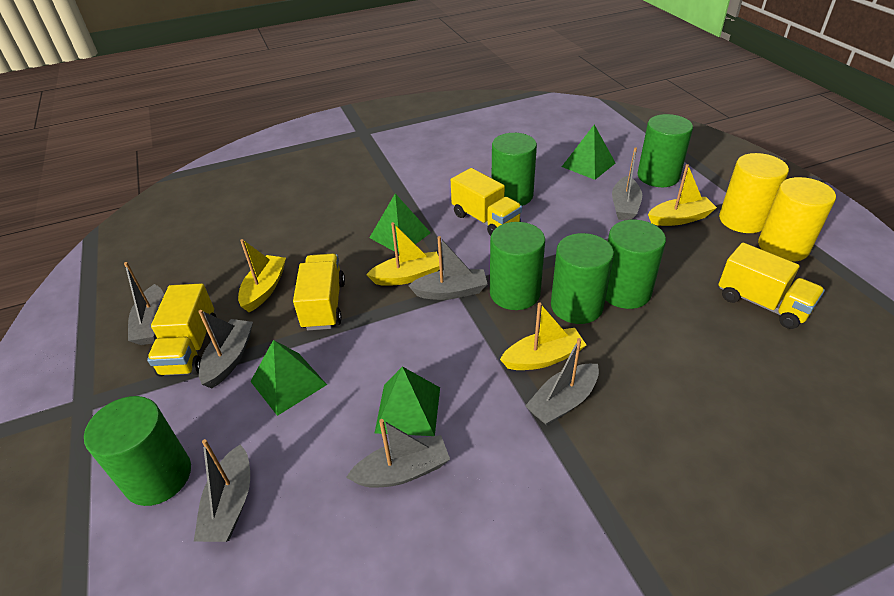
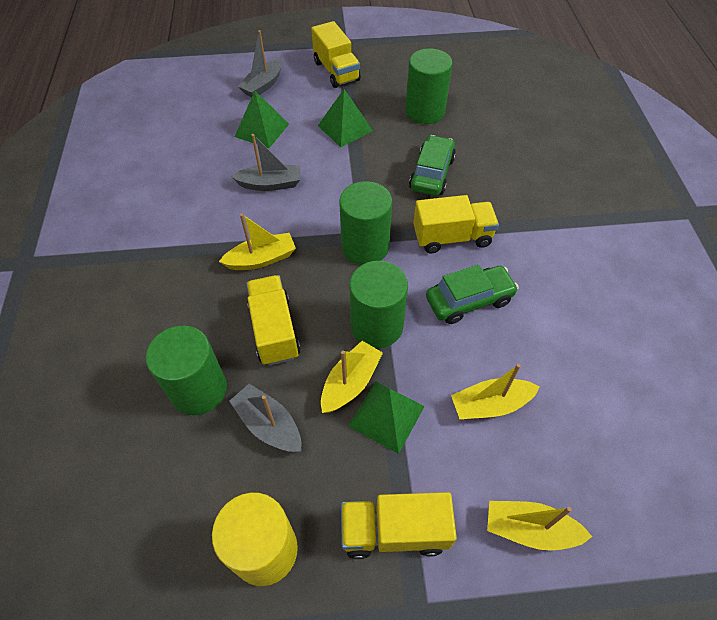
green car: 0 -> 2
green cylinder: 6 -> 4
green pyramid: 4 -> 3
grey boat: 7 -> 3
yellow cylinder: 2 -> 1

